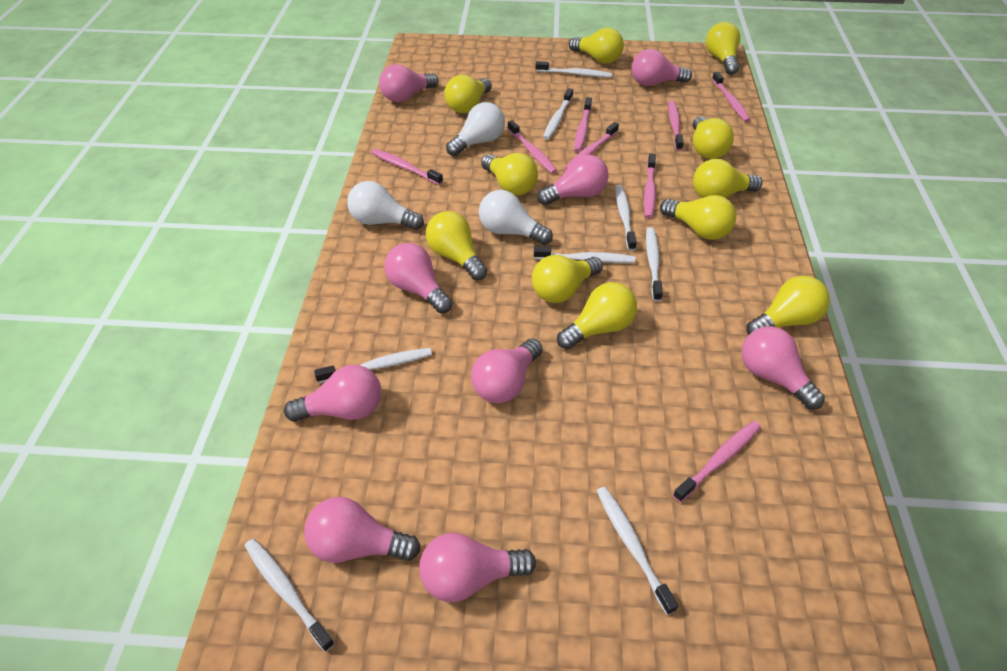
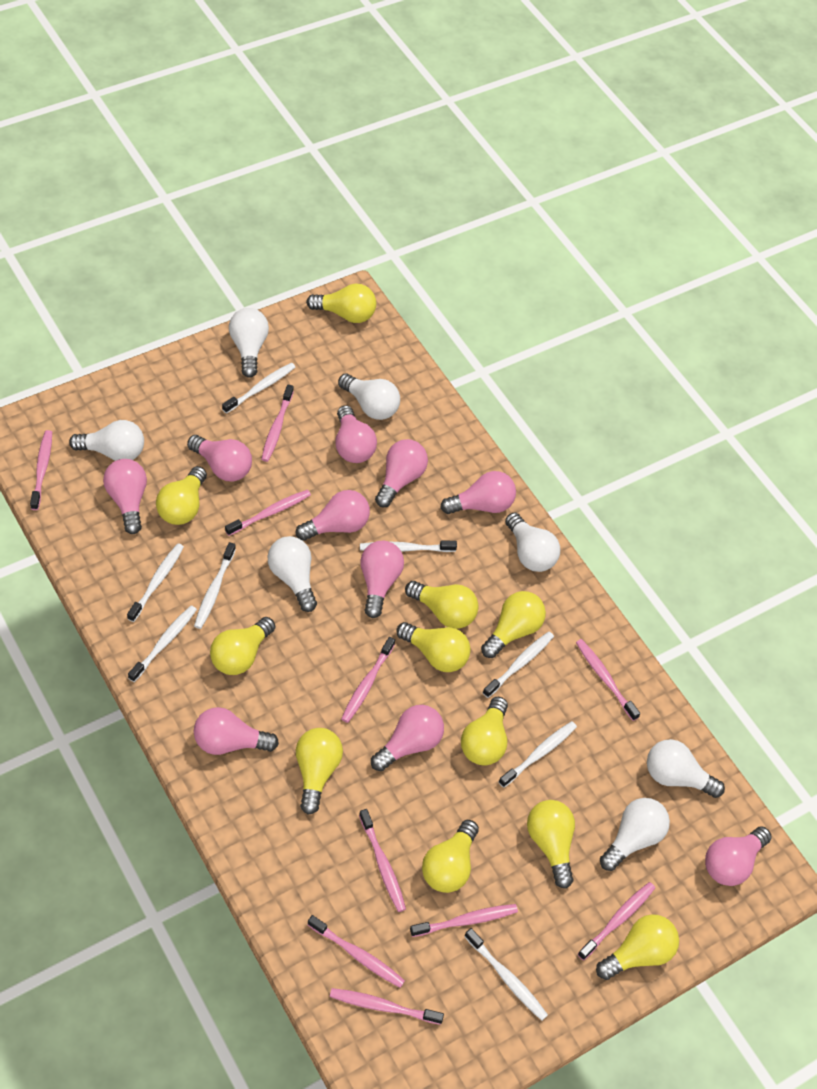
pink light bulb: 9 -> 10
pink toothbrush: 8 -> 10
white light bulb: 3 -> 7

